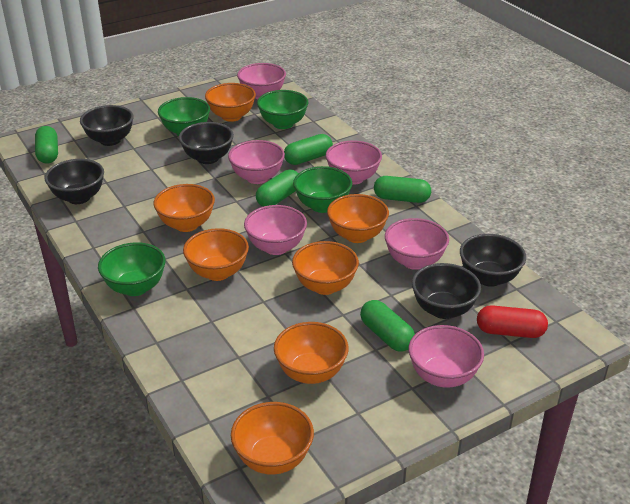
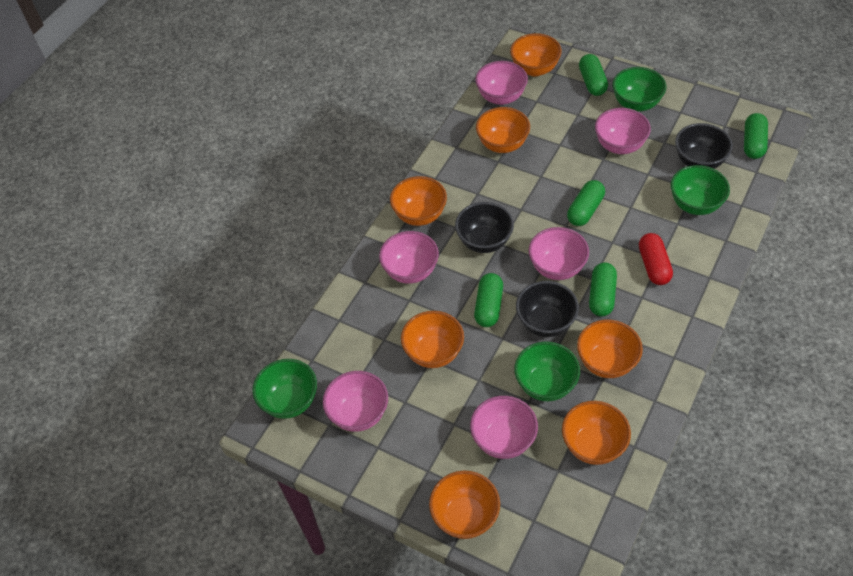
black bowl: 5 -> 3

